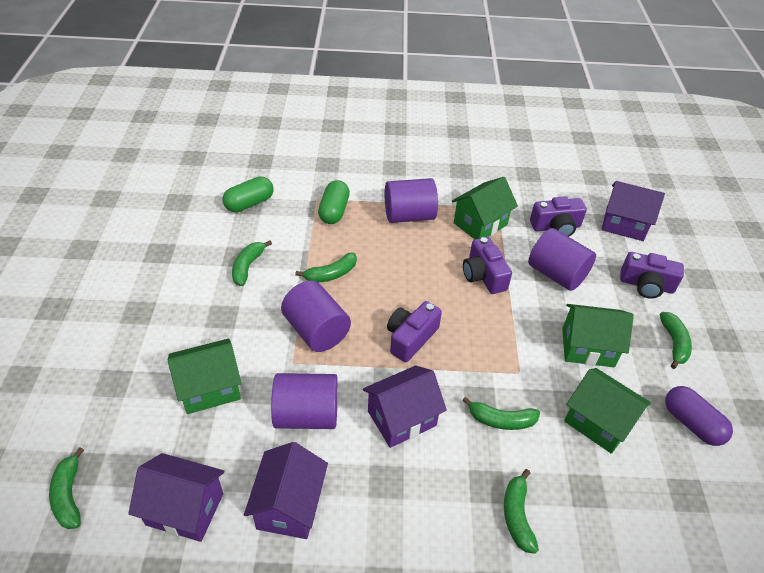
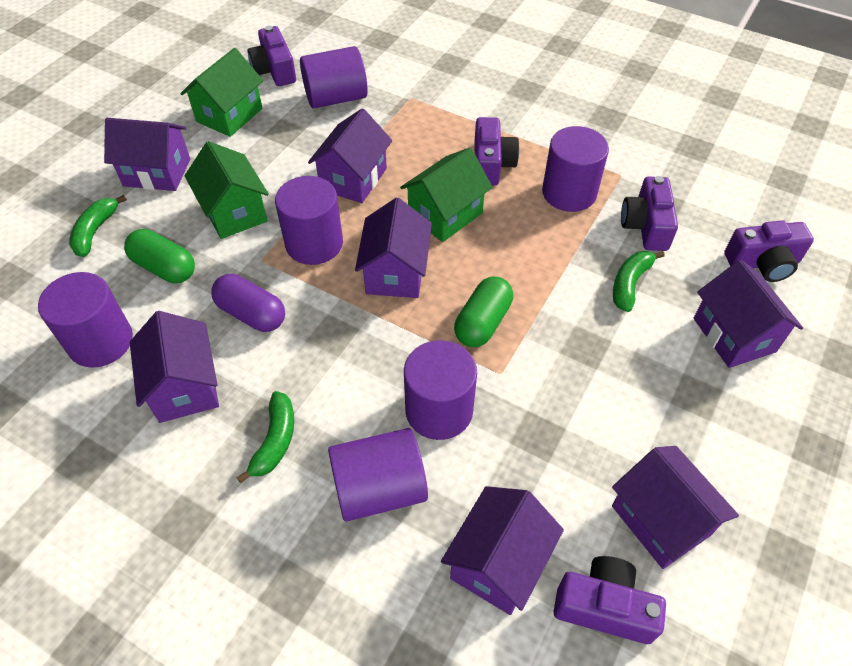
green banana: 6 -> 3
green house: 4 -> 3
purple camera: 4 -> 5
purple cylinder: 4 -> 6
purple house: 4 -> 7

